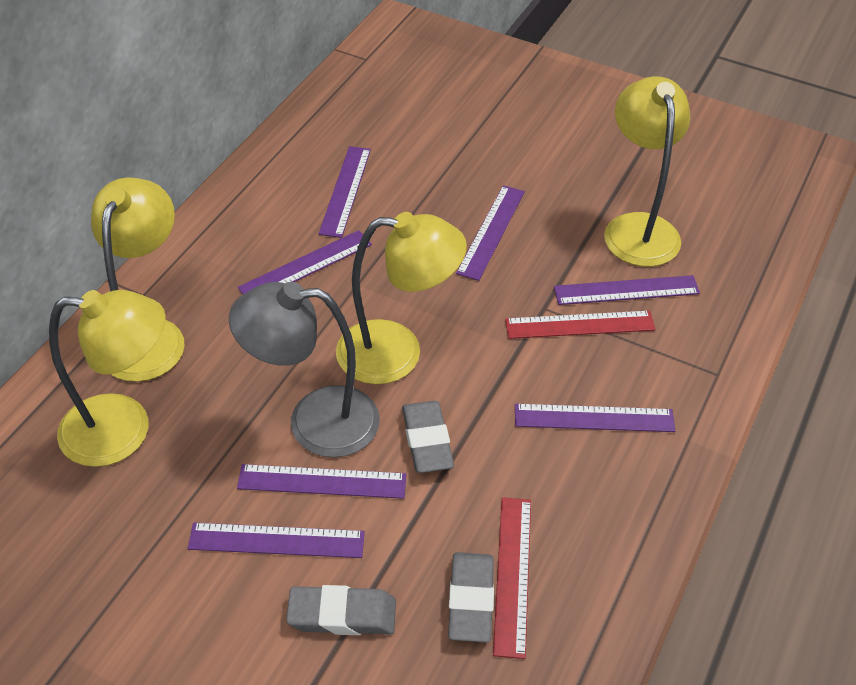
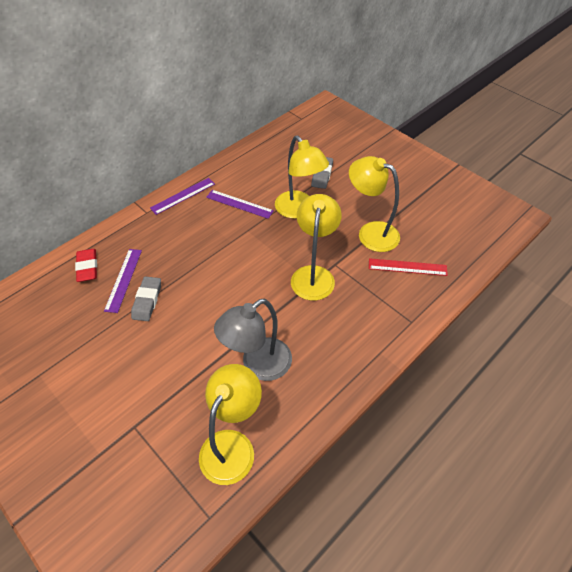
grey eraser: 3 -> 2
purple ruler: 7 -> 3
red eraser: 0 -> 1
red ruler: 2 -> 1

